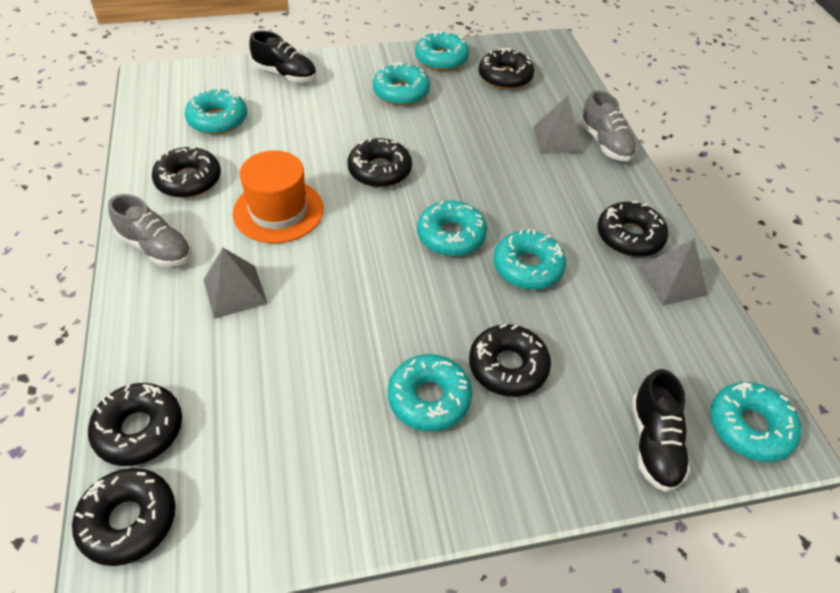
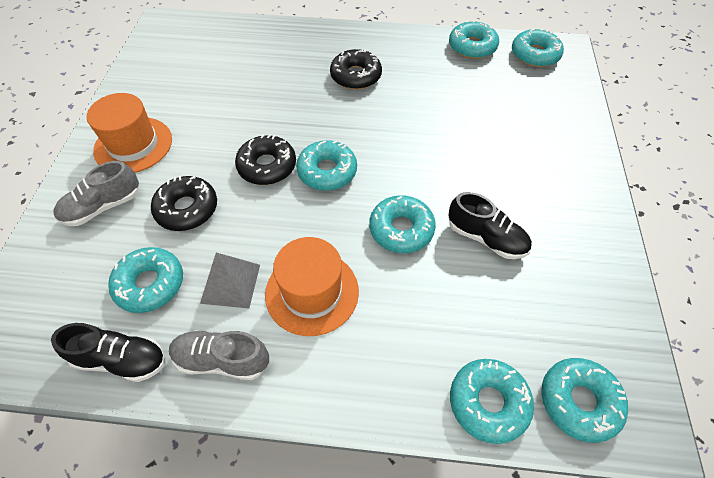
black donut: 7 -> 3
grey pyramid: 3 -> 1
orange hat: 1 -> 2

